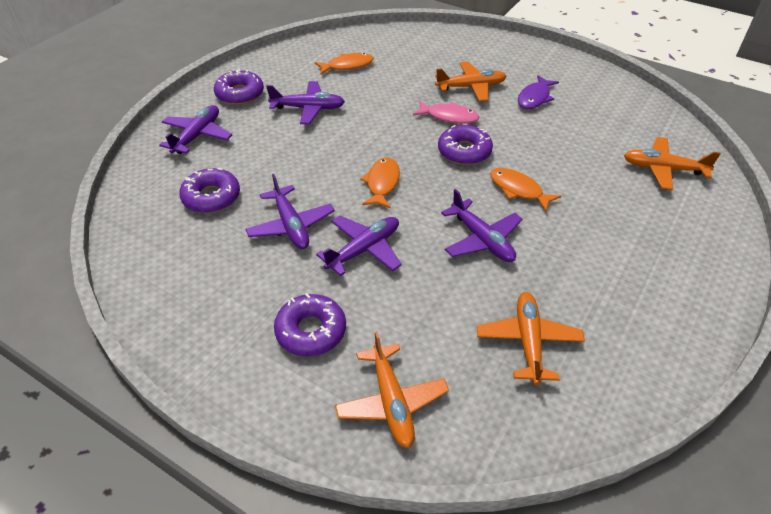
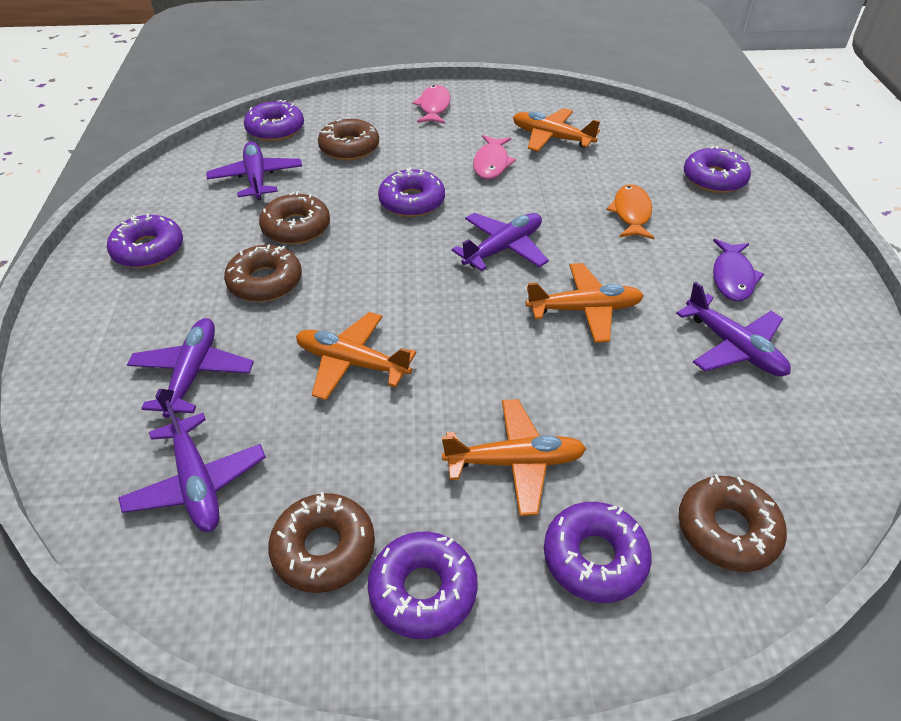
brown donut: 0 -> 5
orange fish: 3 -> 1
pink fish: 1 -> 2
purple donut: 4 -> 6

